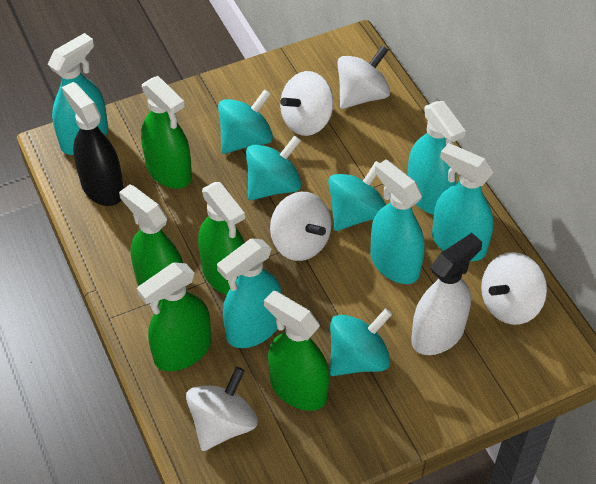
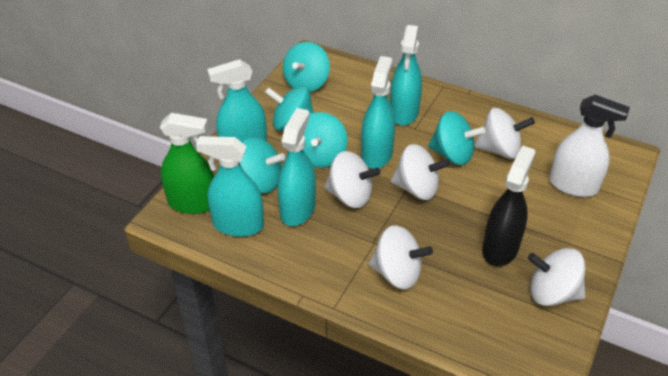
green spray bottle: 5 -> 1
turquoise spinning top: 4 -> 5

